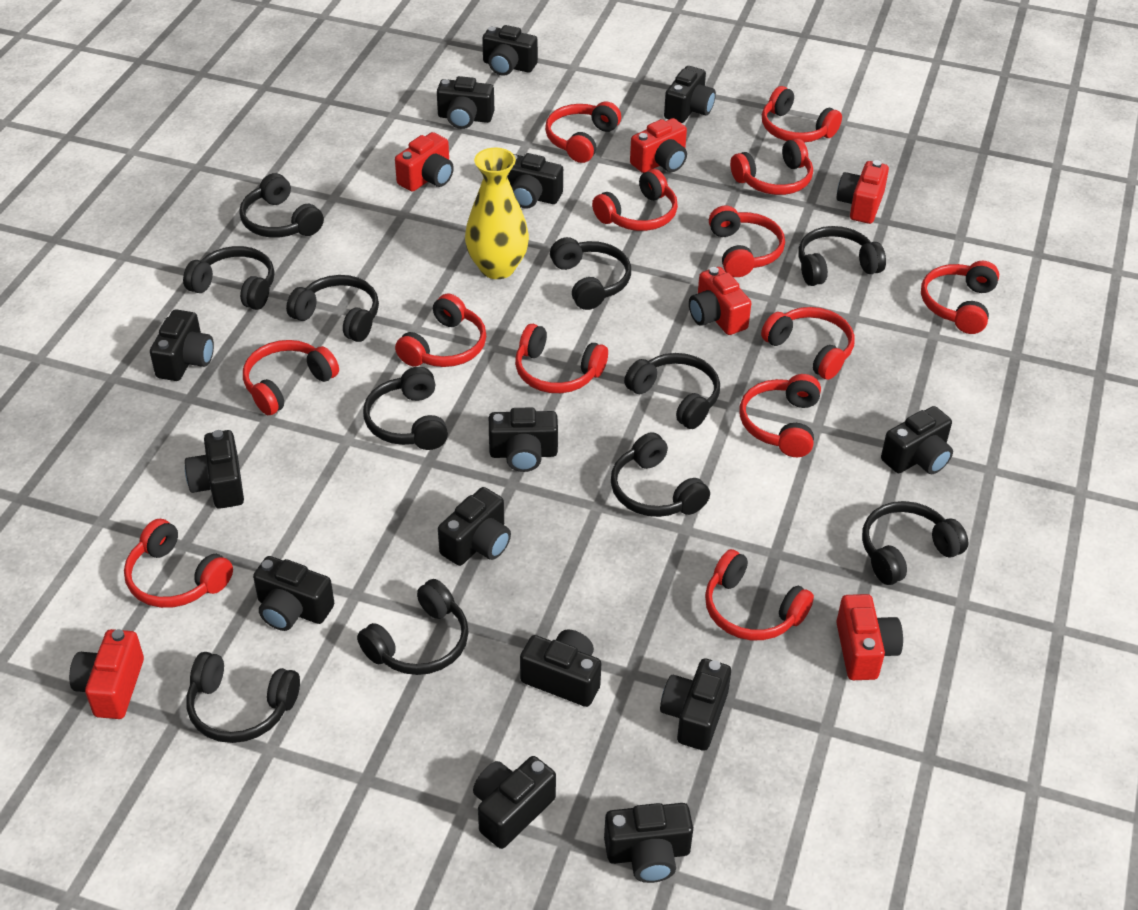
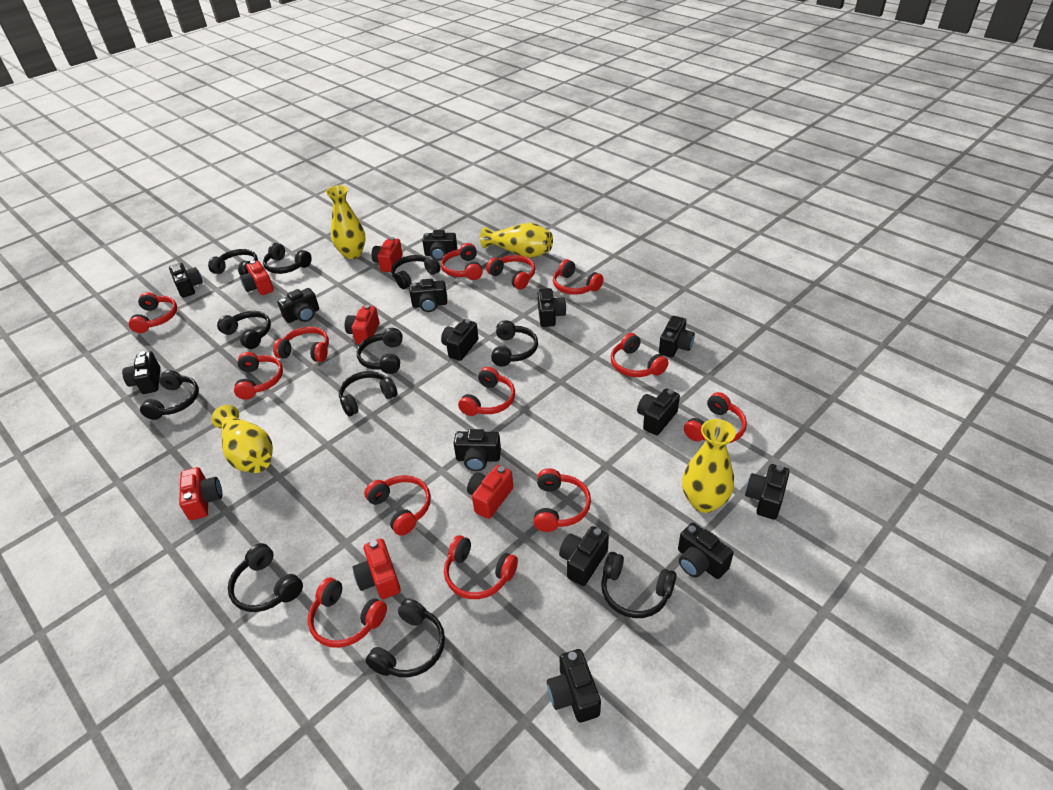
yellow vase: 1 -> 4

